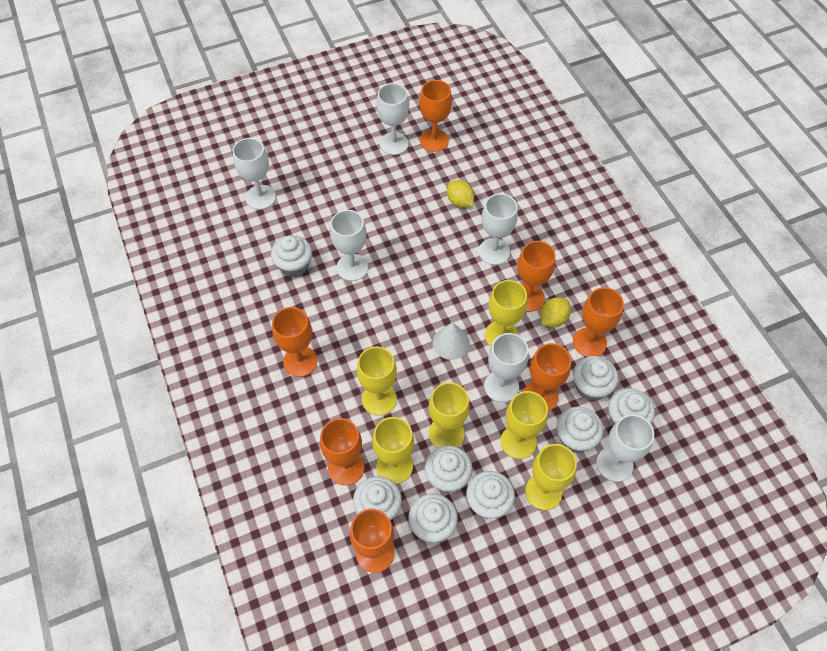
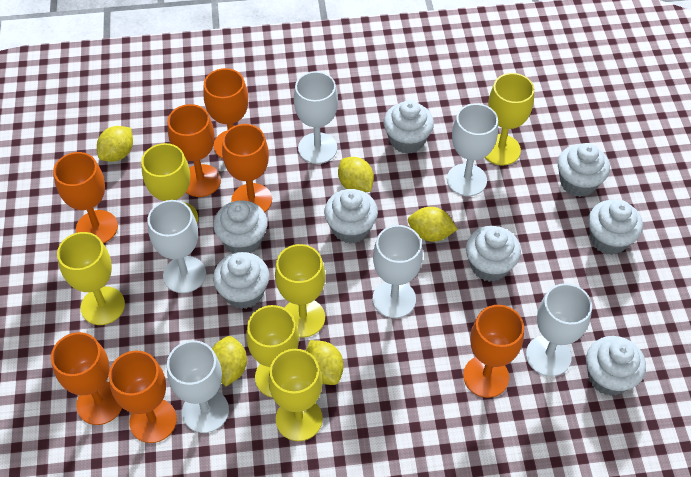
white cone: 1 -> 0
yellow lemon: 2 -> 5

